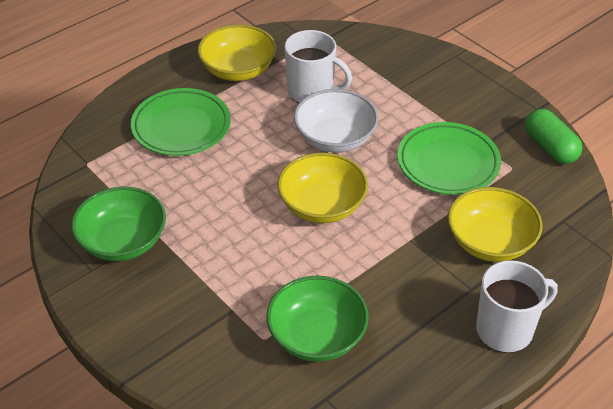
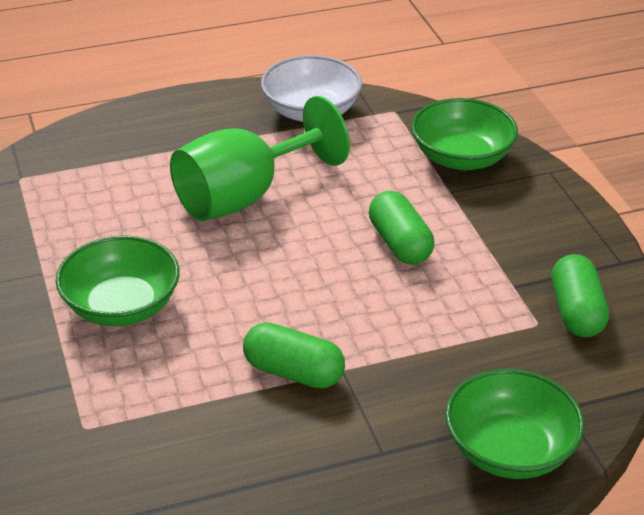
green bowl: 2 -> 3
green capsule: 1 -> 3
green goblet: 0 -> 1
green plate: 2 -> 0
white mug: 2 -> 0
yellow bowl: 3 -> 0

